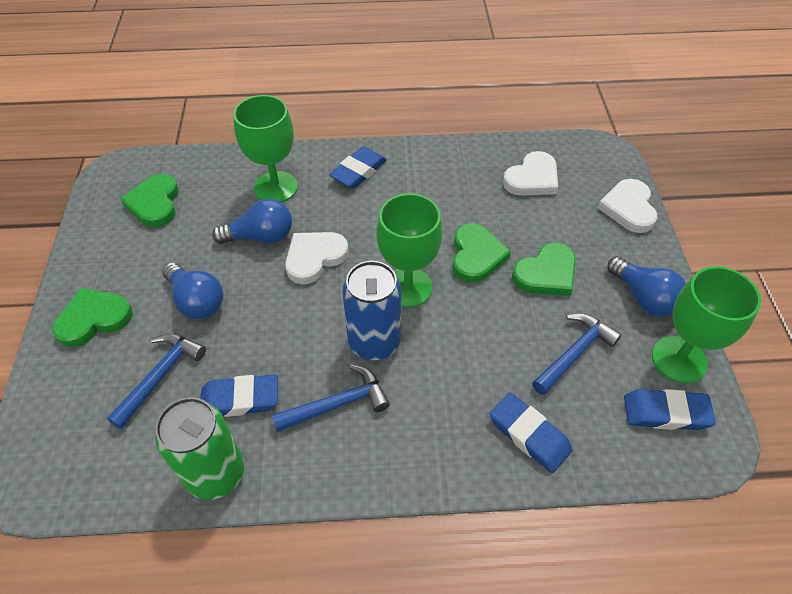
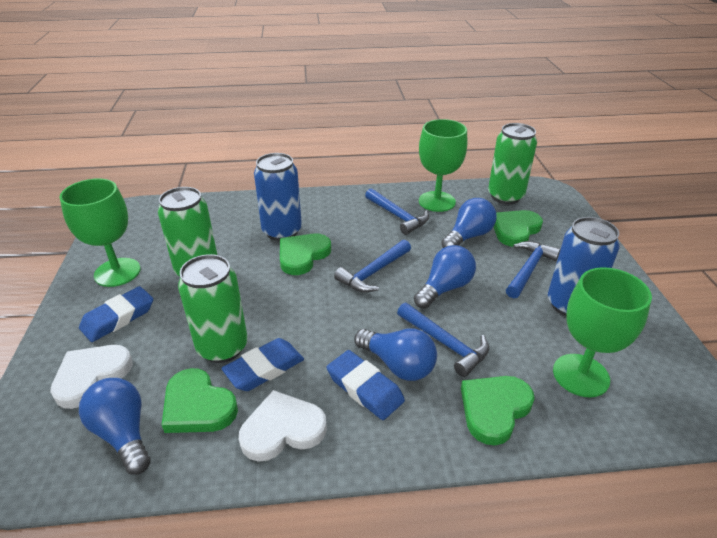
blue can: 1 -> 2
blue eraser: 4 -> 3
blue hammer: 3 -> 4
blue light bulb: 3 -> 4
green can: 1 -> 3
white heart: 3 -> 2

